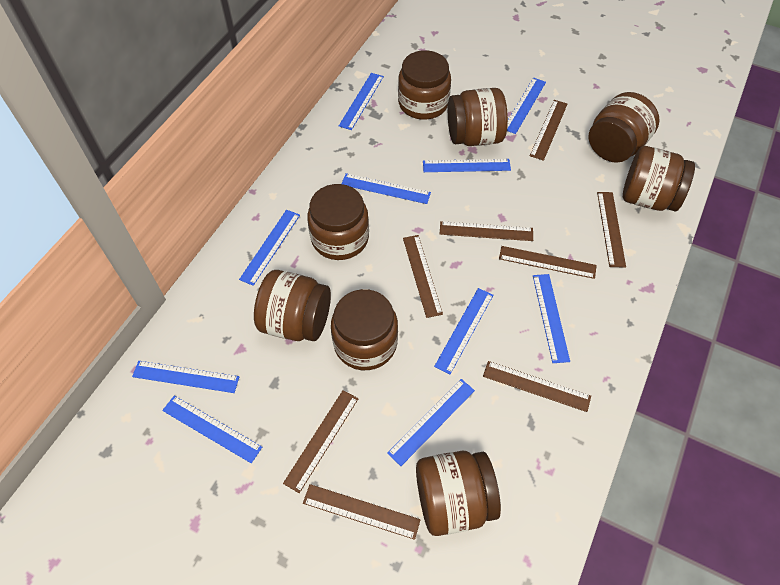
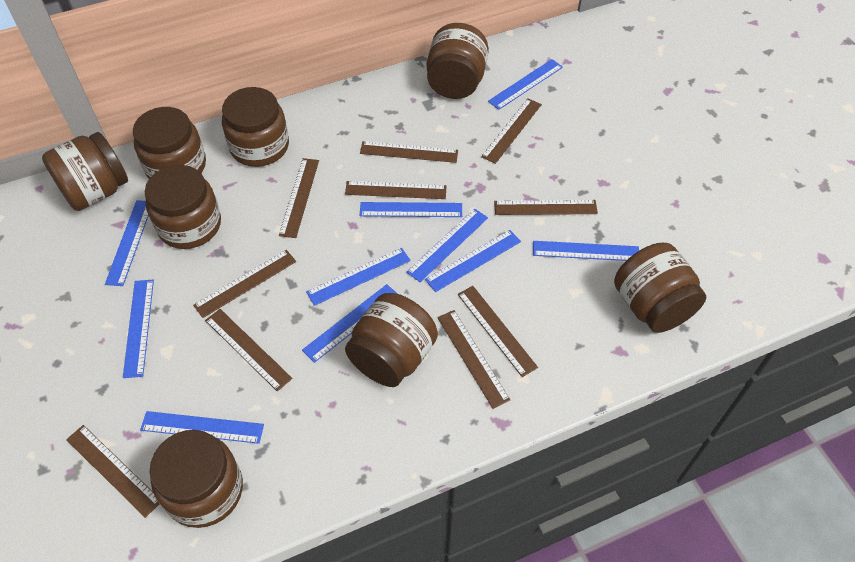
brown ruler: 8 -> 10

